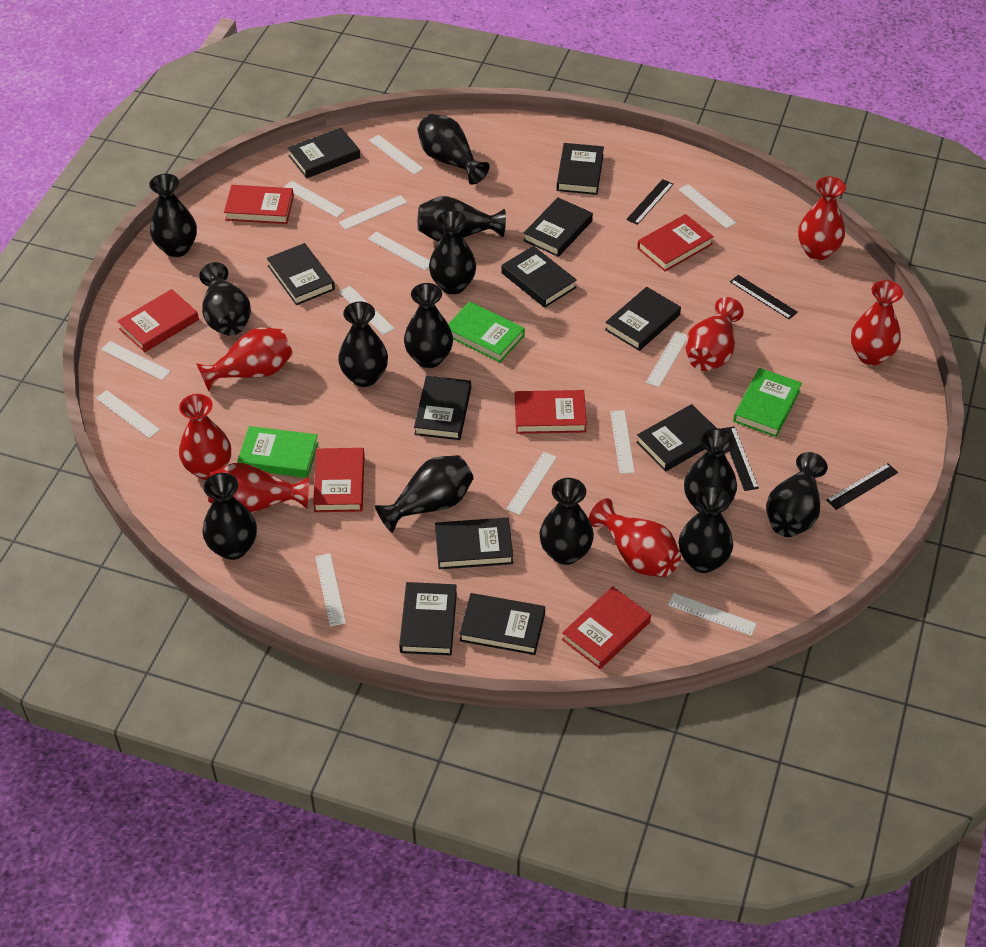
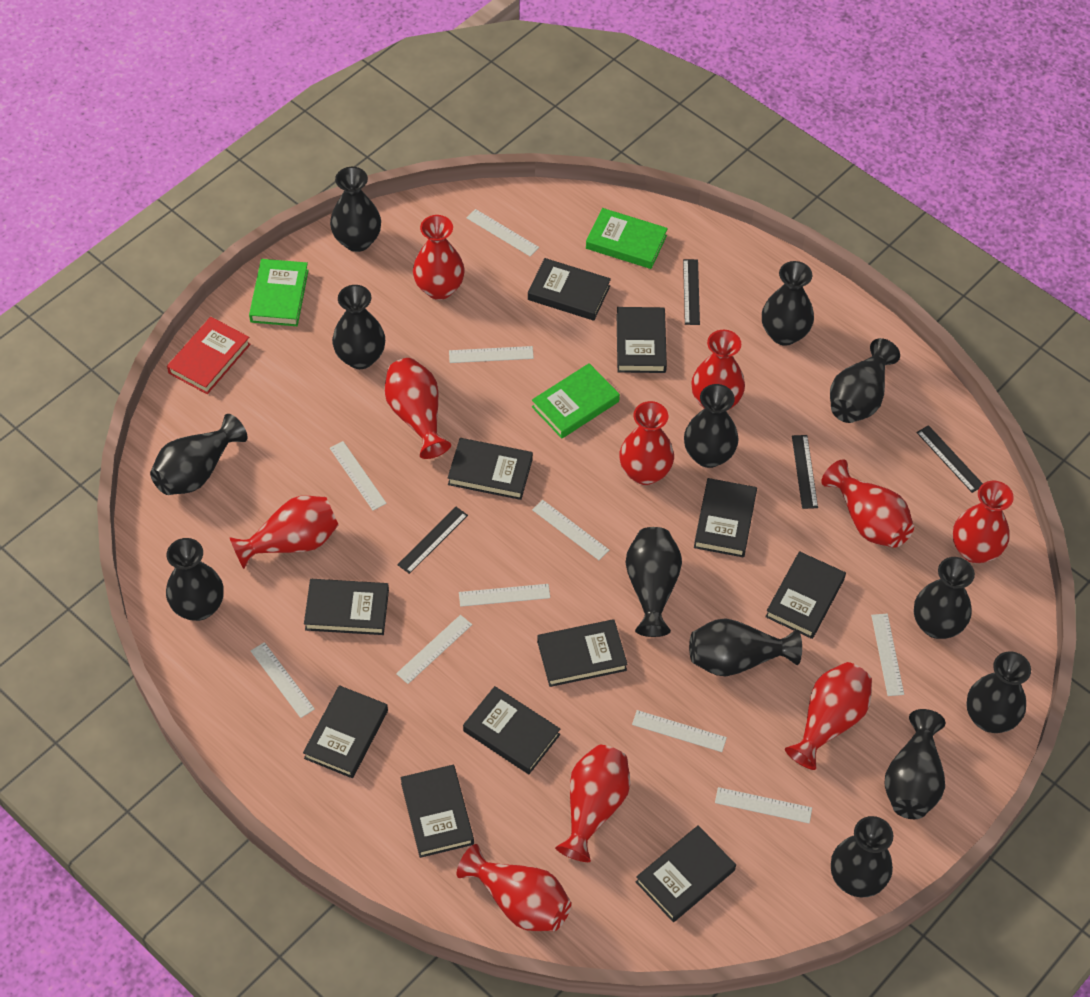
red book: 6 -> 1
red vase: 7 -> 10
white ruler: 13 -> 10

